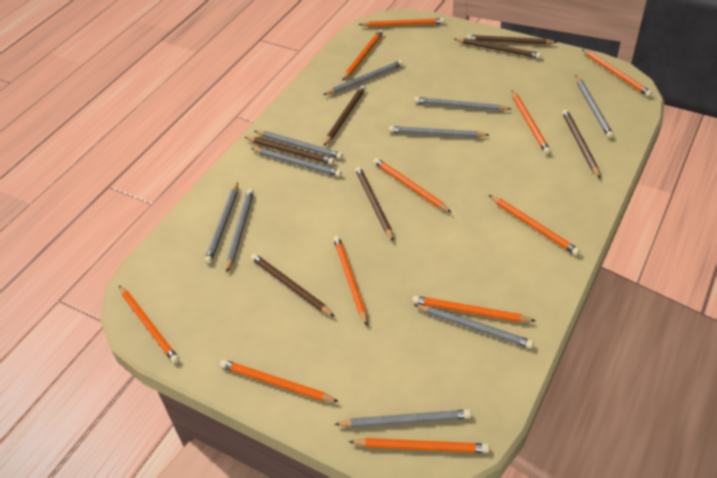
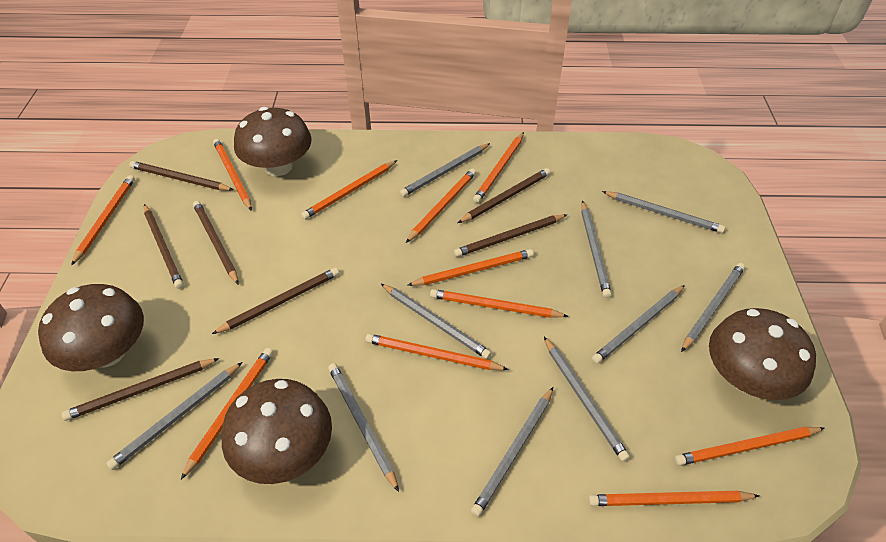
brown mushroom: 0 -> 4

